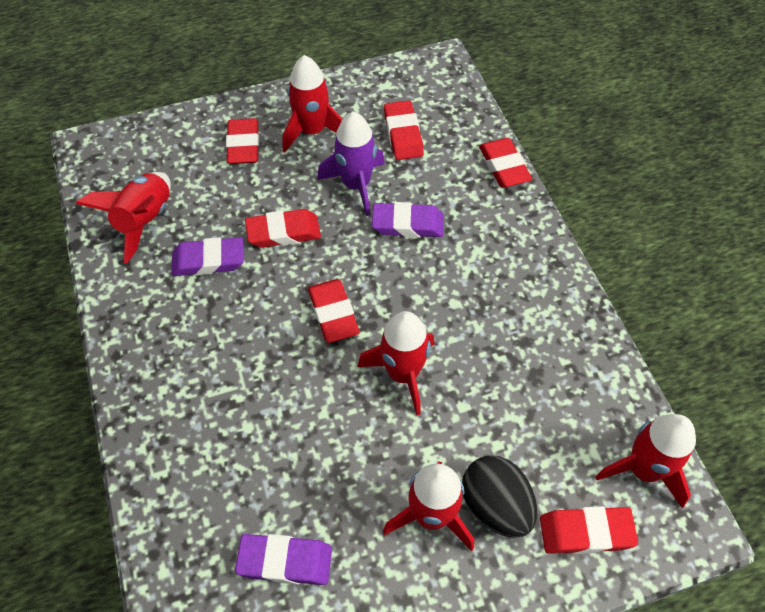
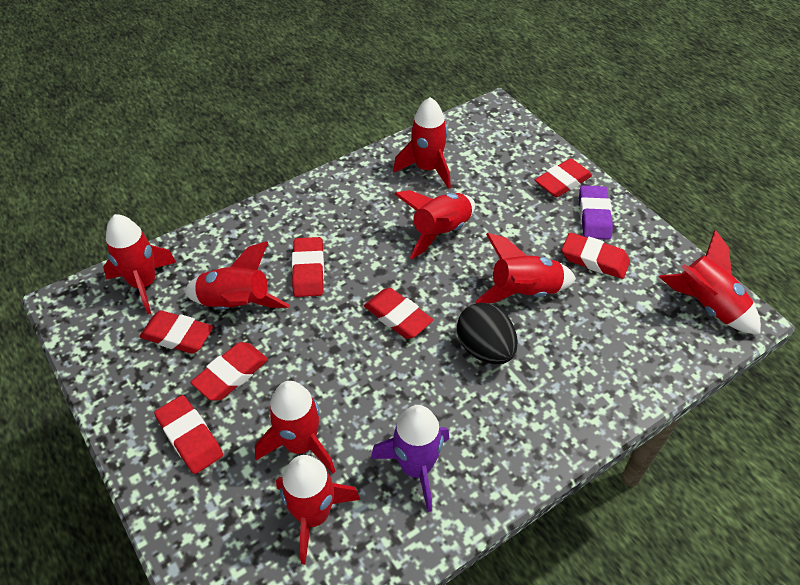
purple eraser: 3 -> 1
red eraser: 6 -> 7
red rocket: 5 -> 8

